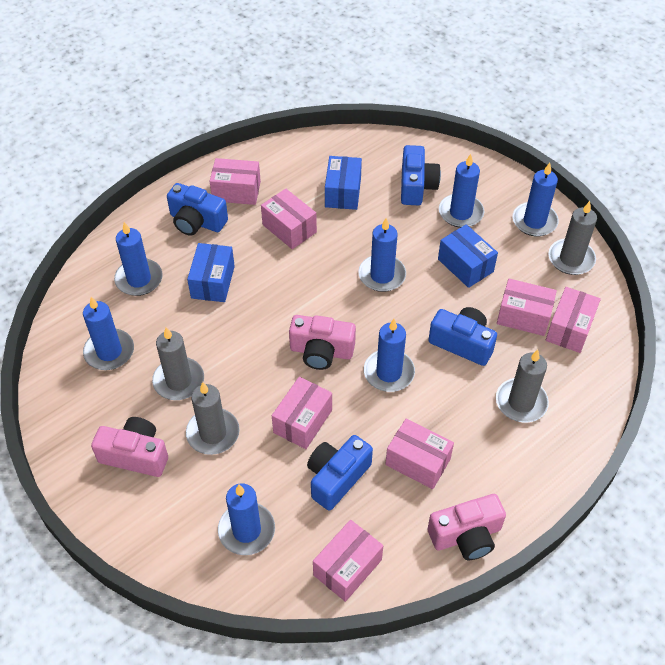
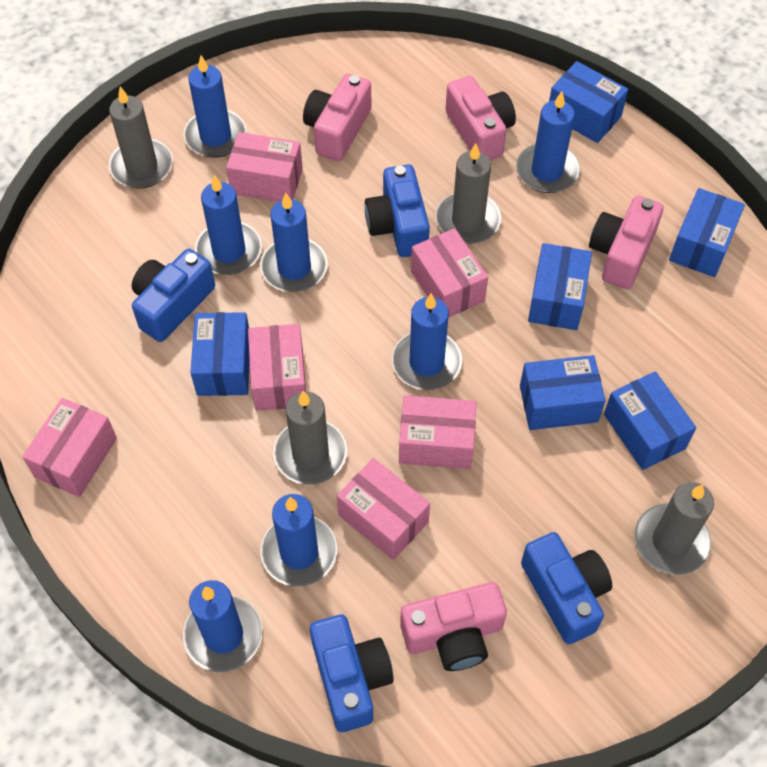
blue box: 3 -> 6
pink box: 7 -> 6
pink camera: 3 -> 4

